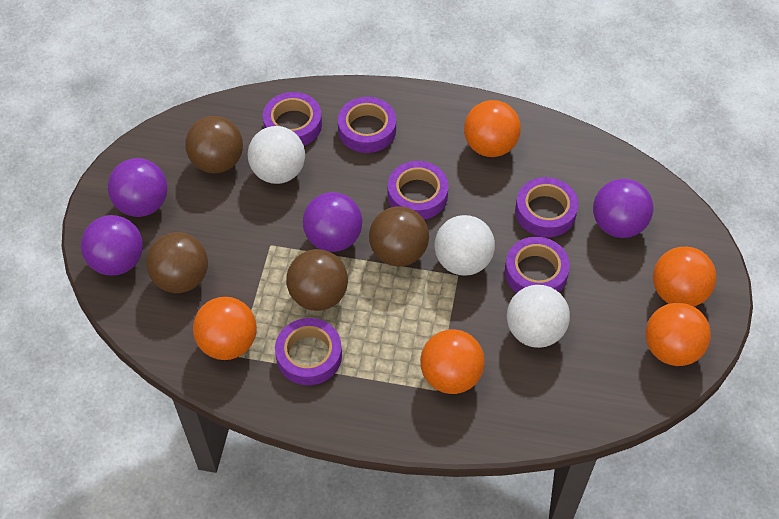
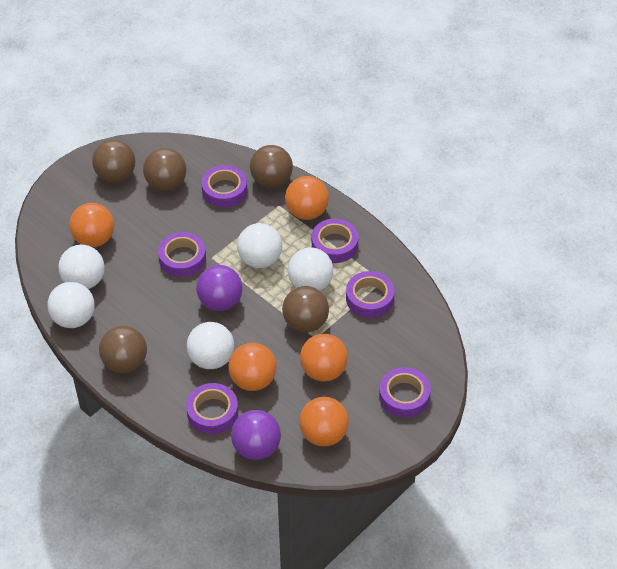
brown ball: 4 -> 5
purple ball: 4 -> 2
white ball: 3 -> 5

